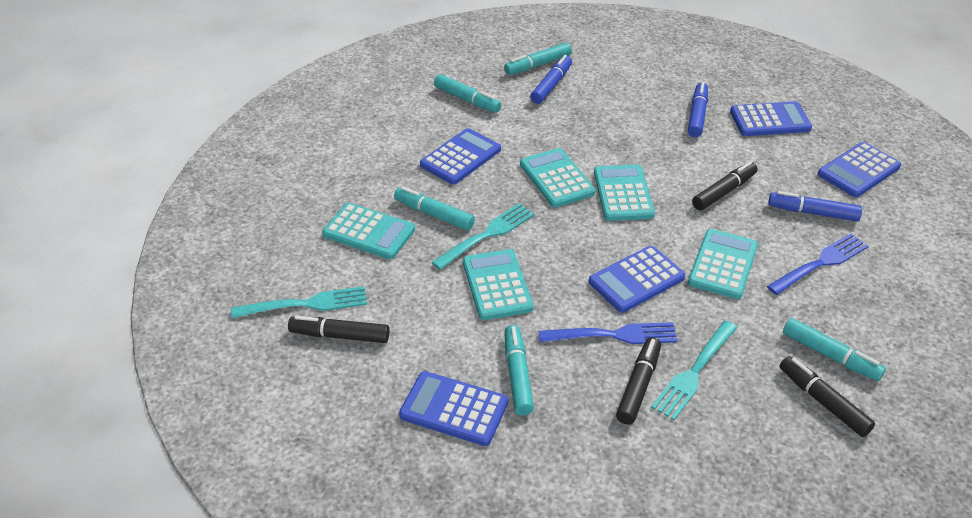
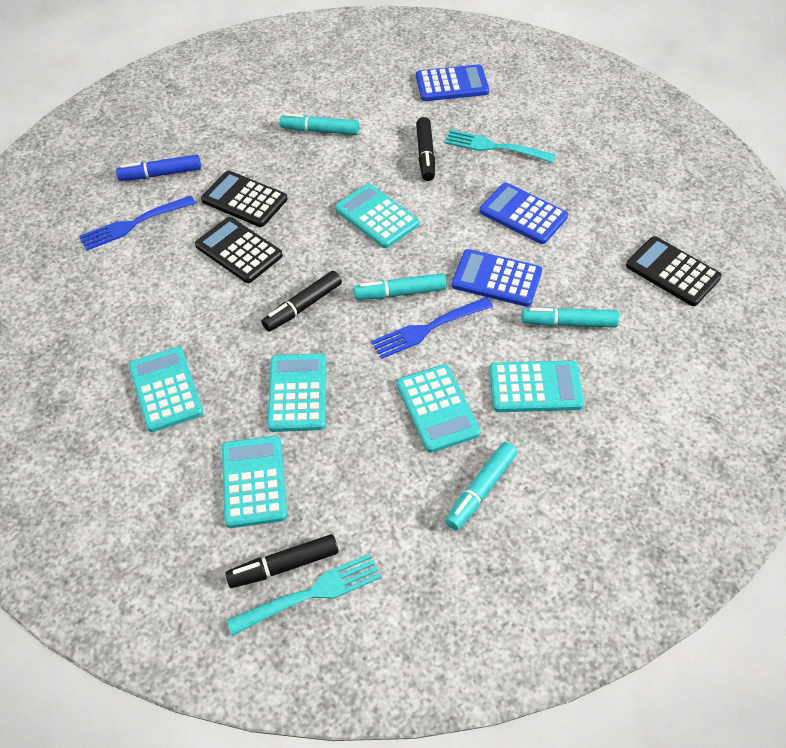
black calculator: 0 -> 3
black marker: 4 -> 3
blue calculator: 5 -> 3
blue marker: 3 -> 1
turquoise calculator: 5 -> 6
turquoise fork: 3 -> 2
turquoise marker: 5 -> 4

